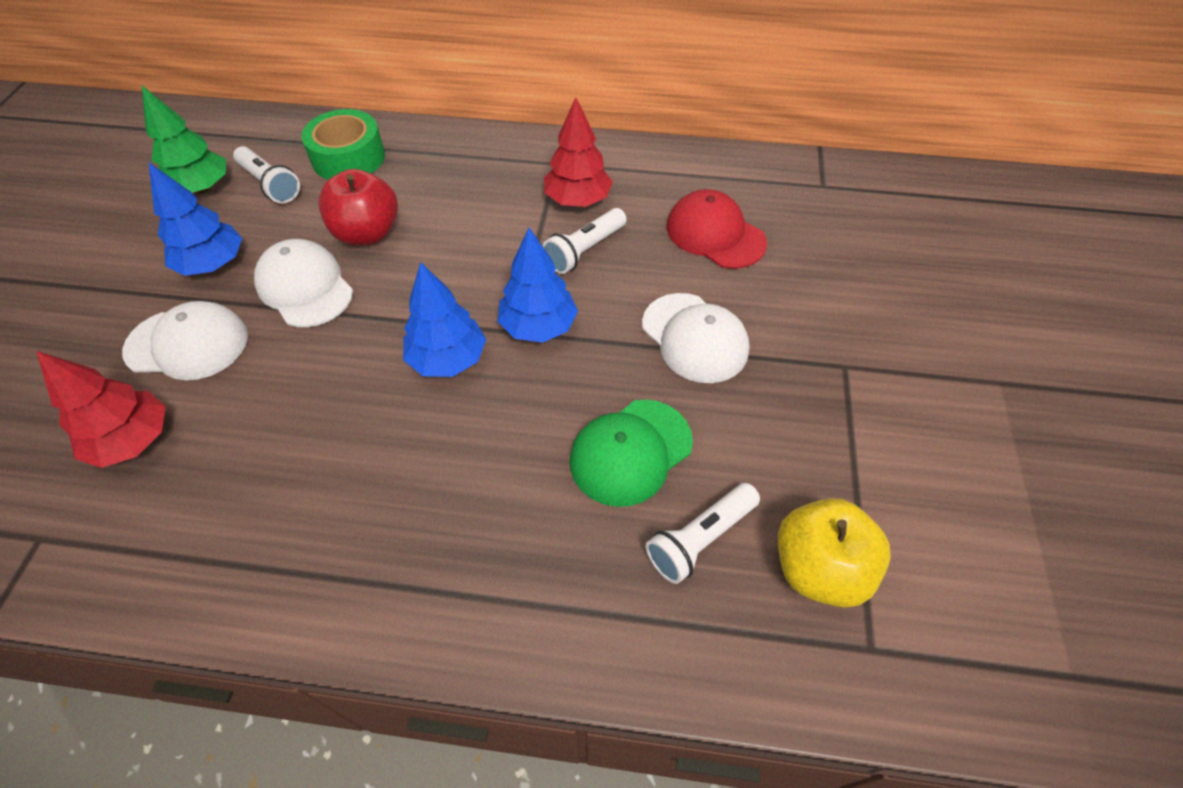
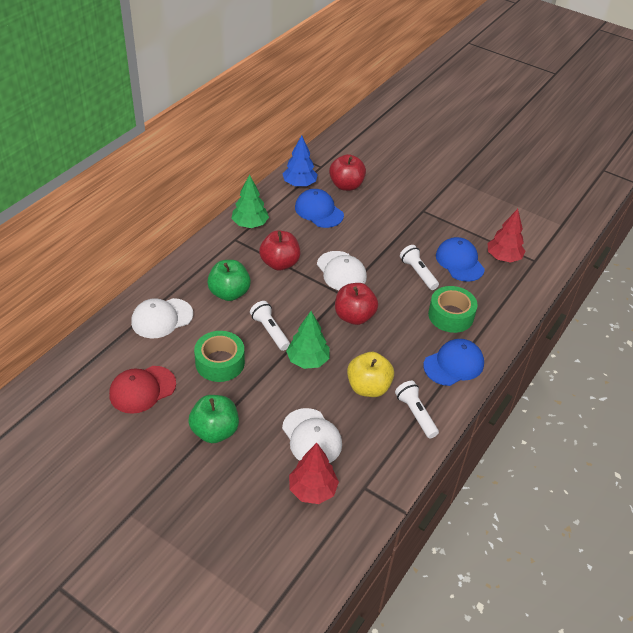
blue cap: 0 -> 3
blue tree: 3 -> 1
green apple: 0 -> 2
green cap: 1 -> 0
green tape: 1 -> 2
green tree: 1 -> 2
red apple: 1 -> 3

